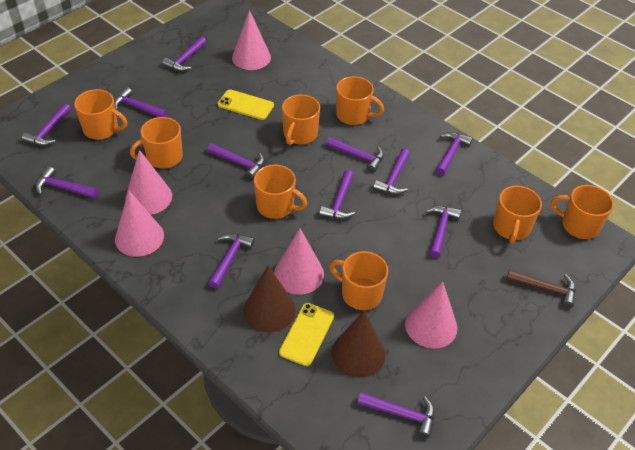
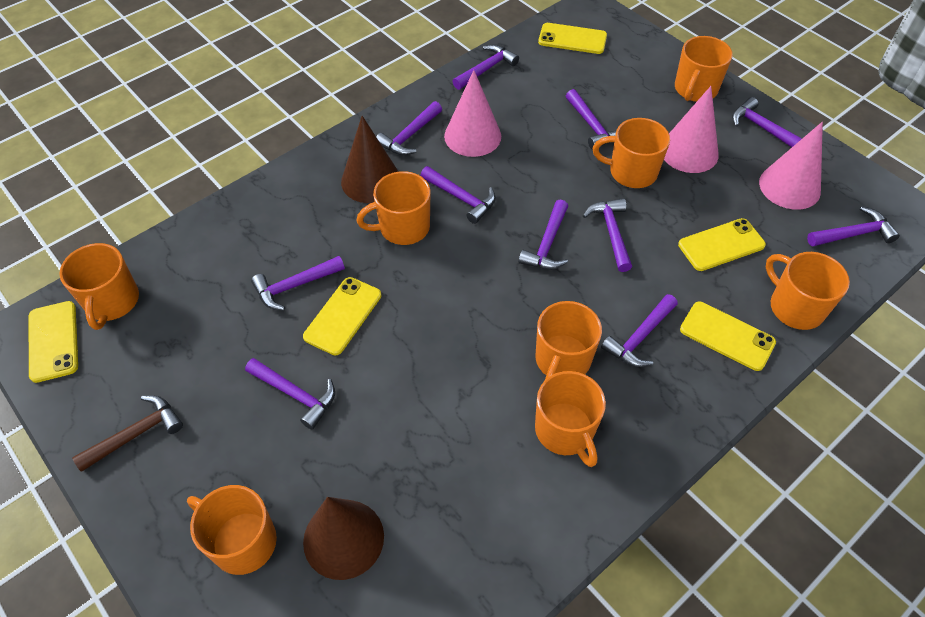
pink cone: 5 -> 3
purple hammer: 12 -> 11
yellow phone: 2 -> 5

